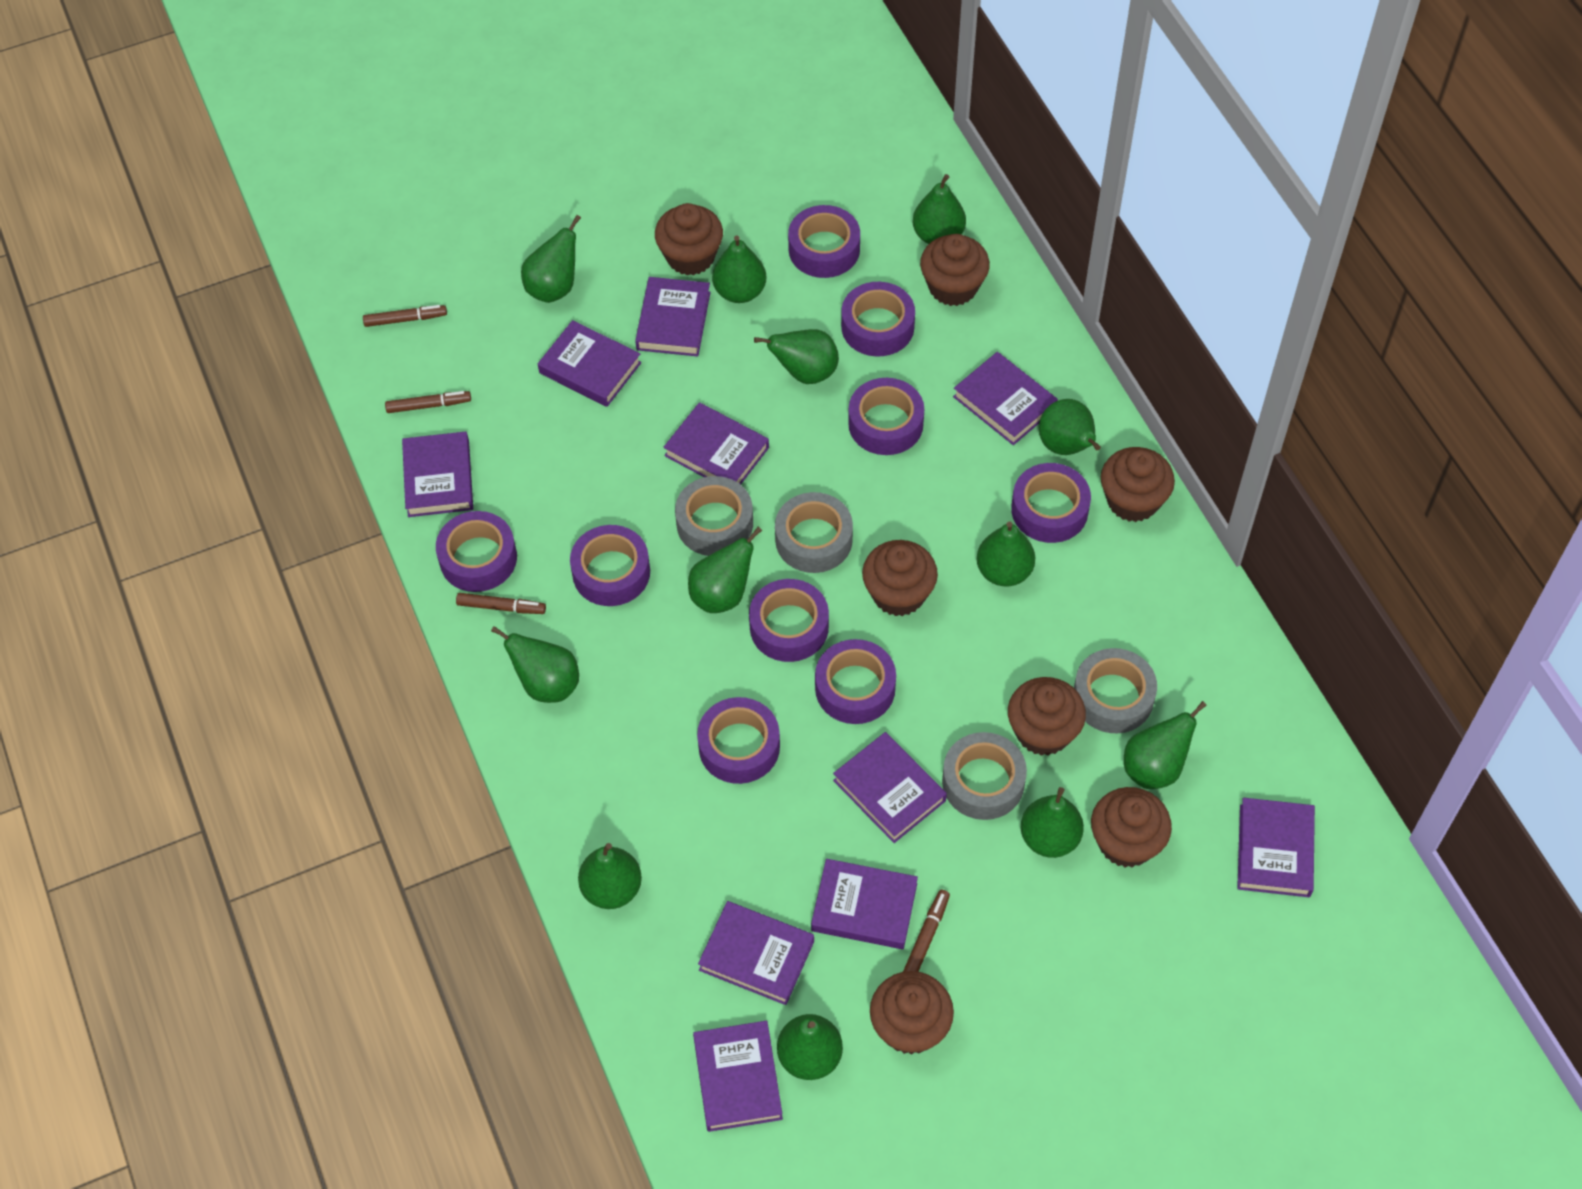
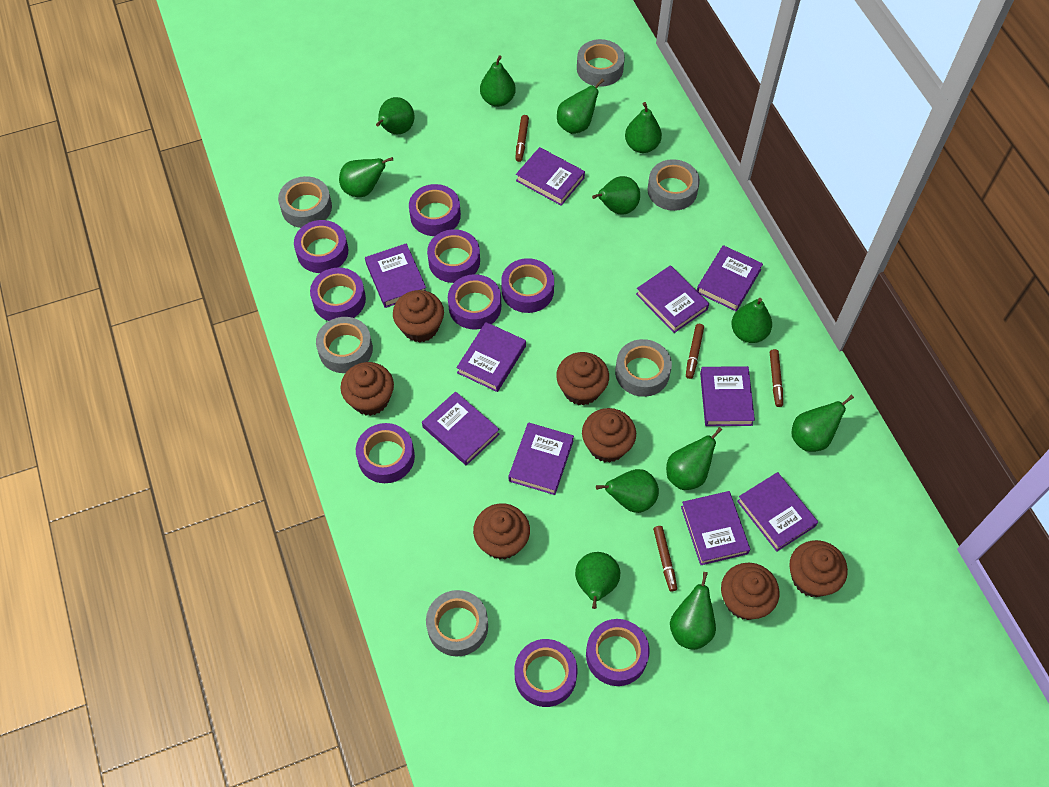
grey tape: 4 -> 6

